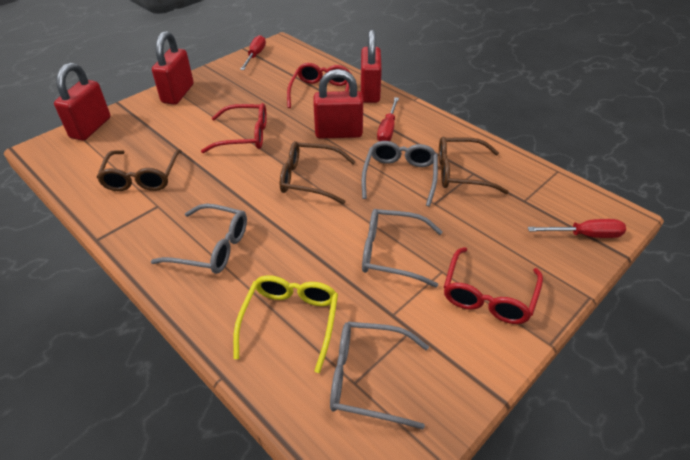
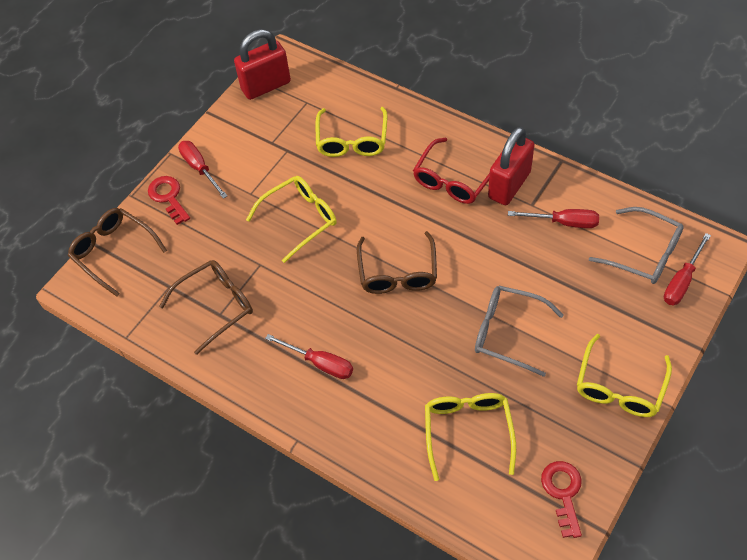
grey glasses: 4 -> 2
red glasses: 3 -> 1
red key: 0 -> 2
red padlock: 4 -> 2
red screwdriver: 3 -> 4
yellow glasses: 1 -> 4

